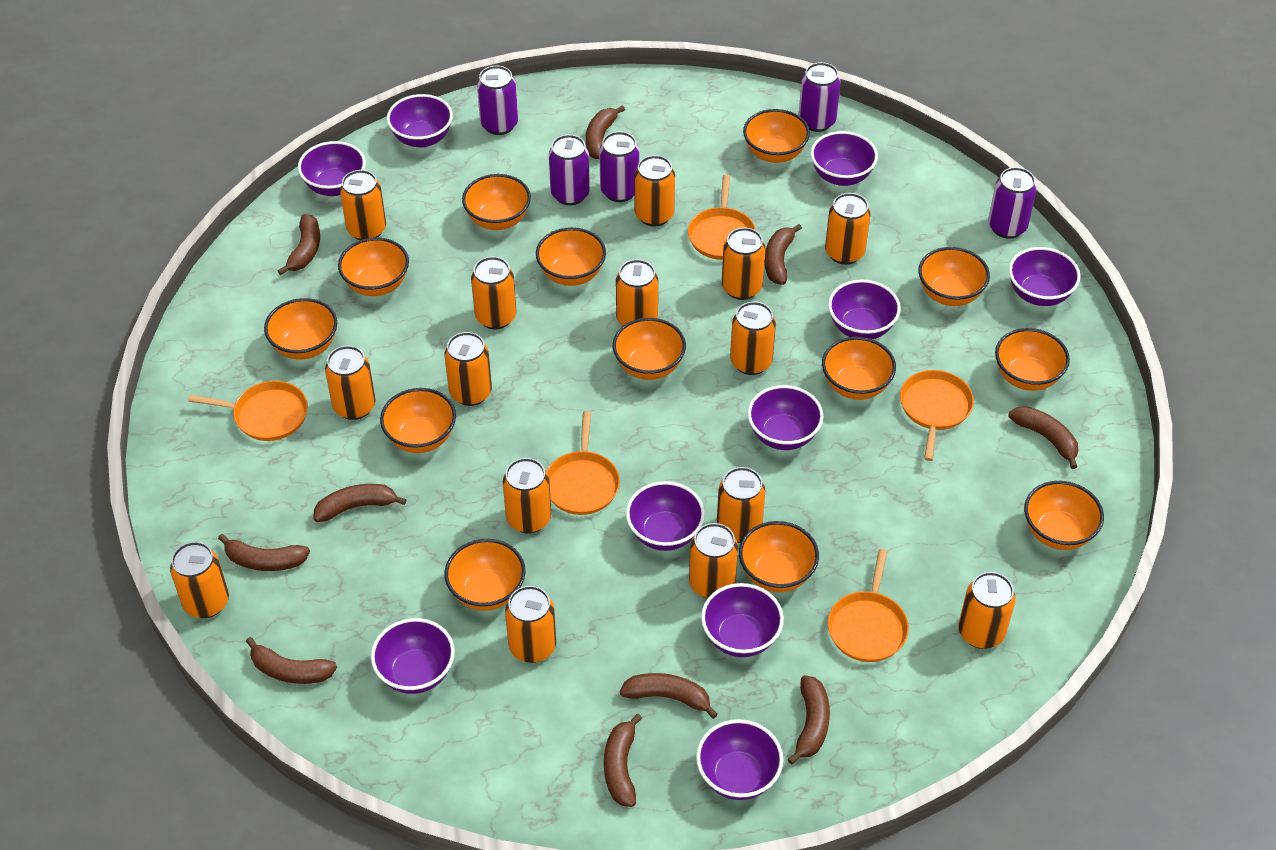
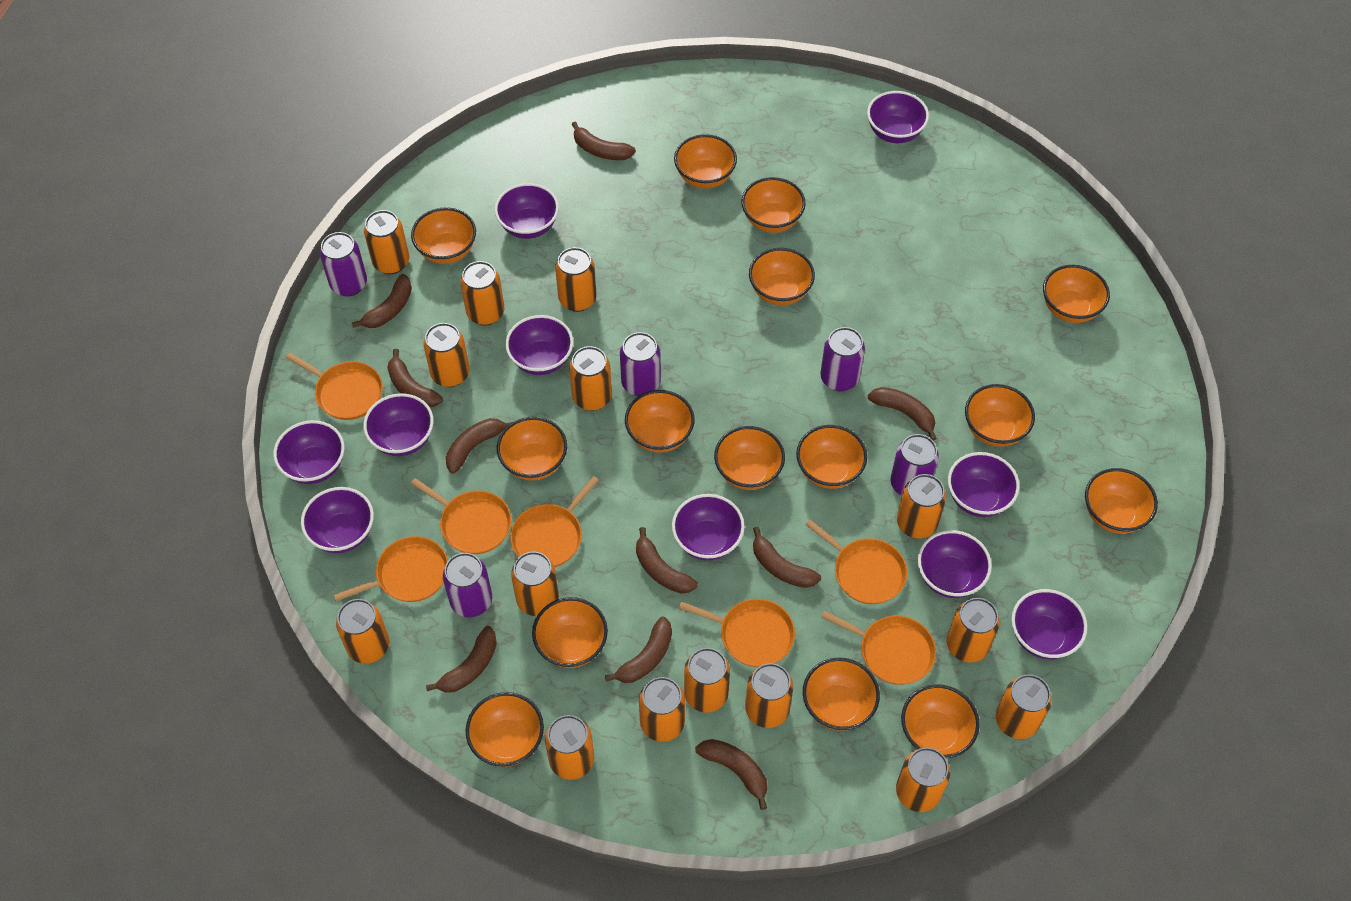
orange bowl: 13 -> 15
orange pan: 5 -> 7

